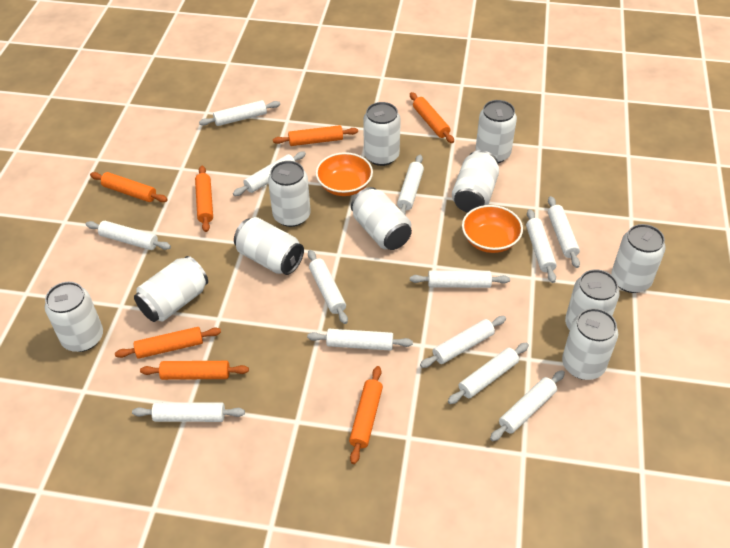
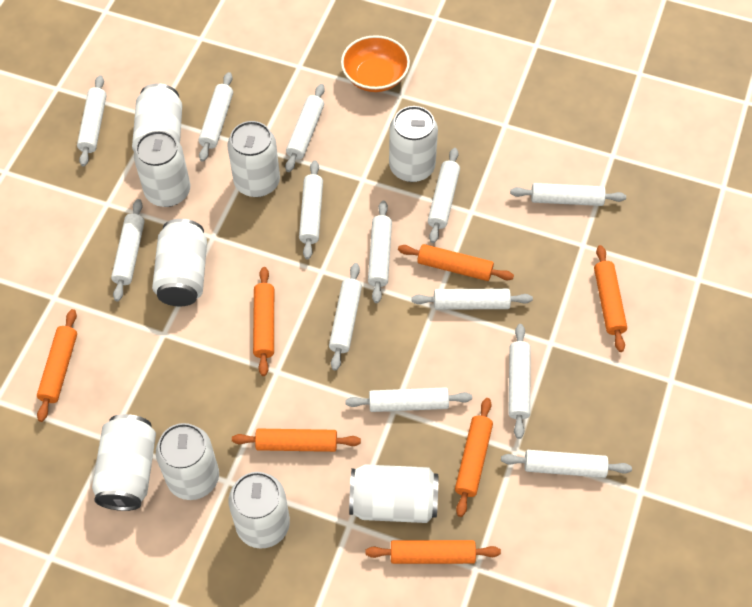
orange bowl: 2 -> 1
white can: 11 -> 9

